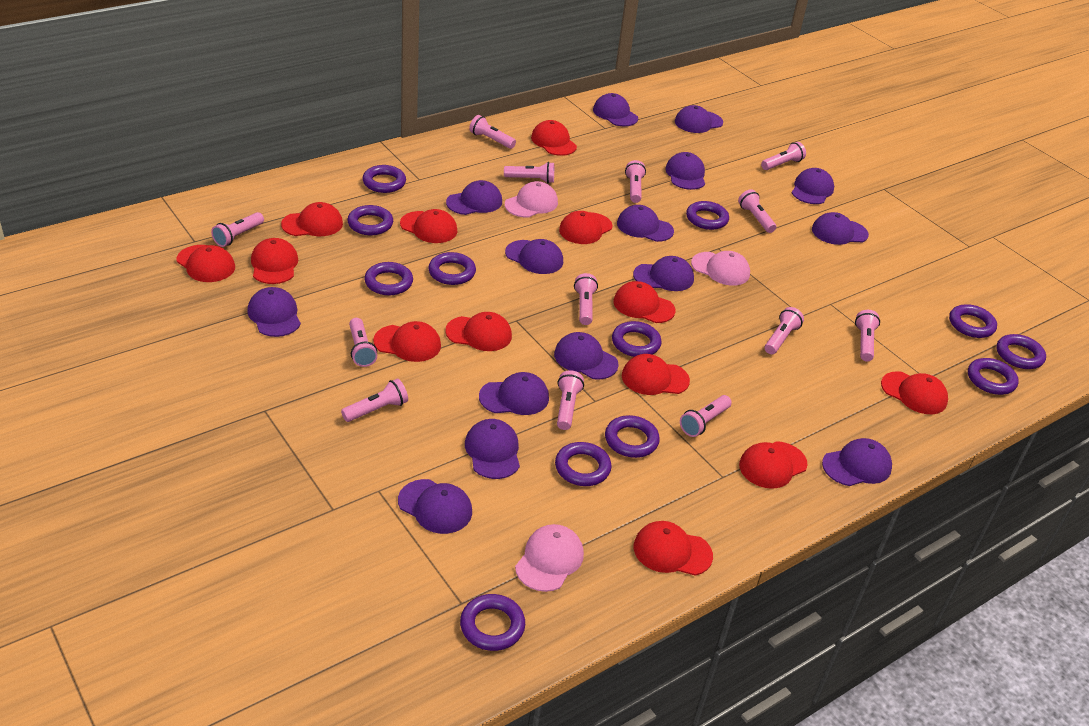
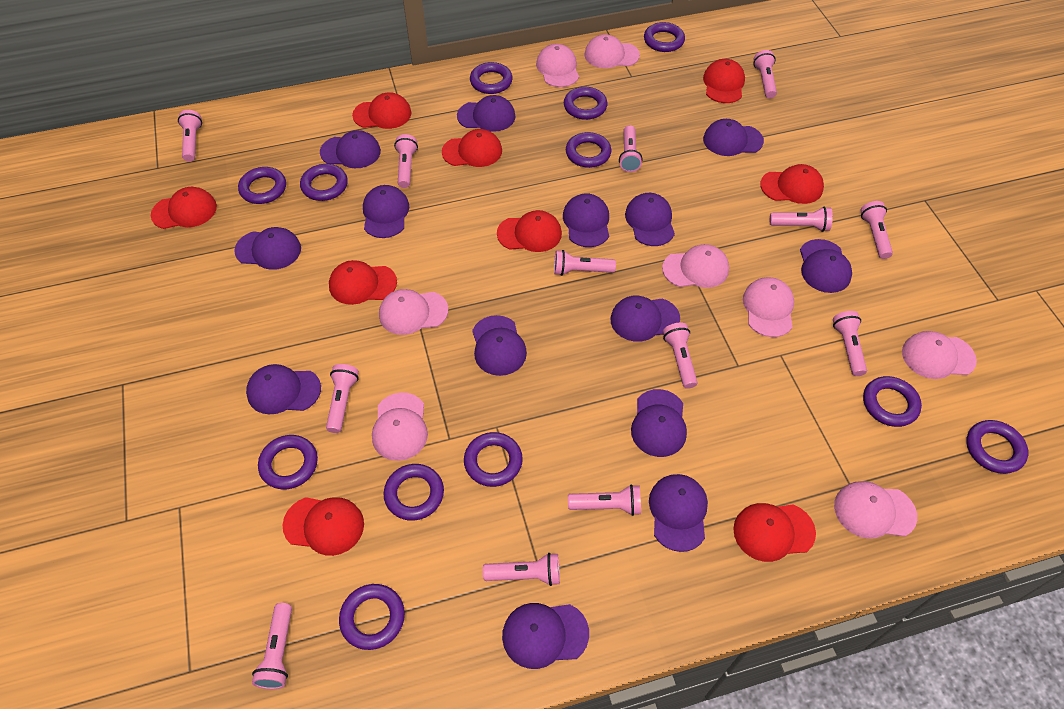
pink cap: 3 -> 8
purple cap: 15 -> 14
red cap: 13 -> 9

